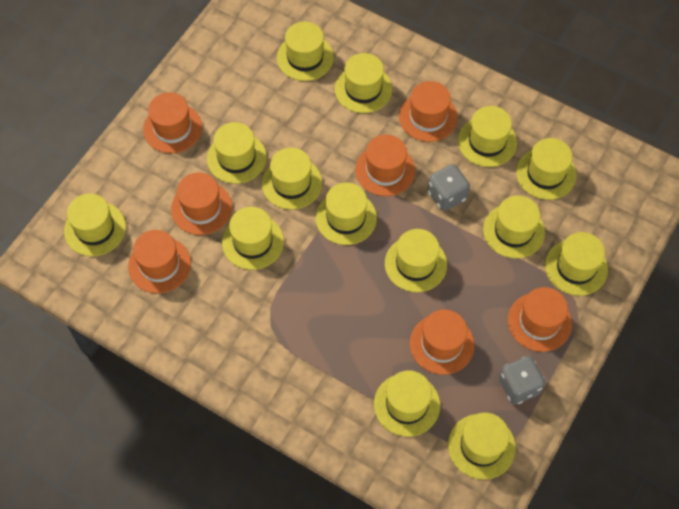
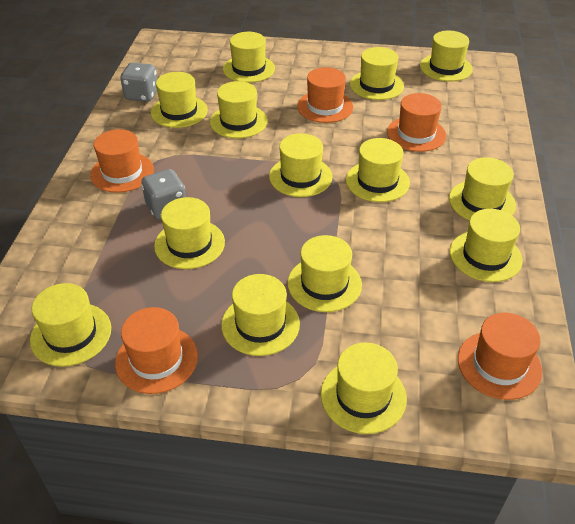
orange hat: 7 -> 5

